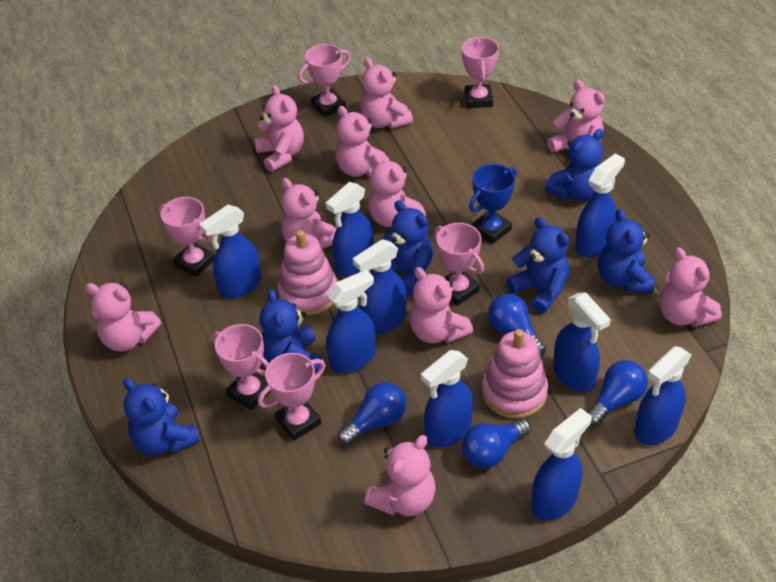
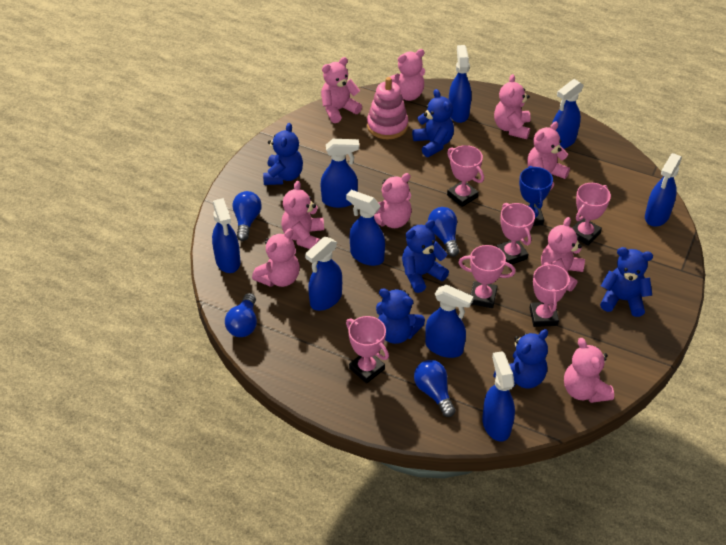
pink stacking toy: 2 -> 1
pink teddy bear: 10 -> 9

